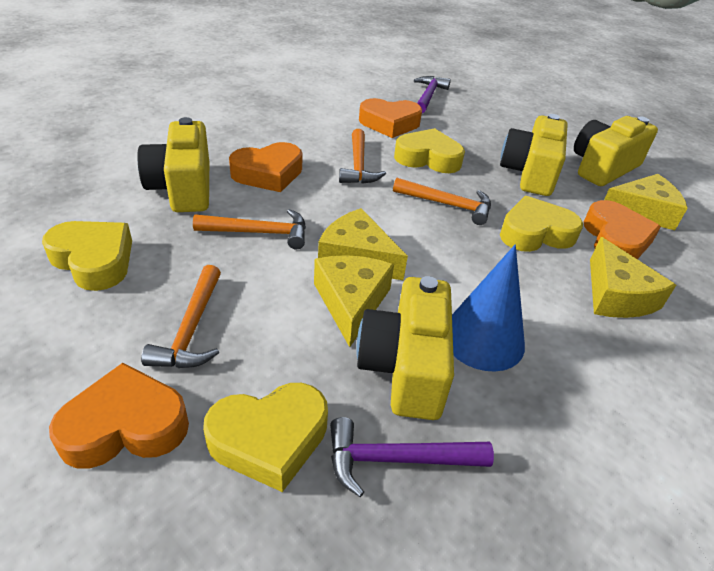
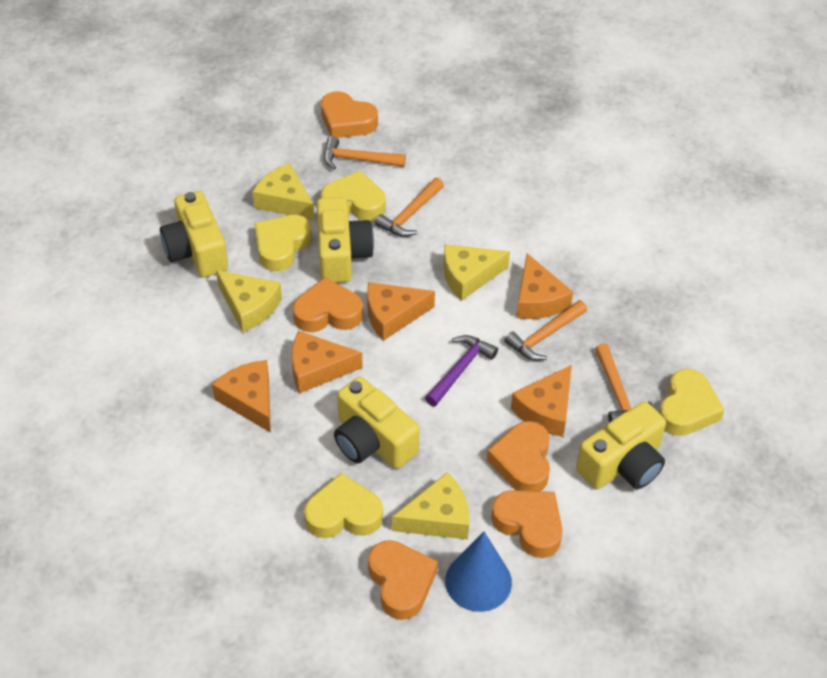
orange cheese: 0 -> 5
orange heart: 4 -> 5
purple hammer: 2 -> 1

